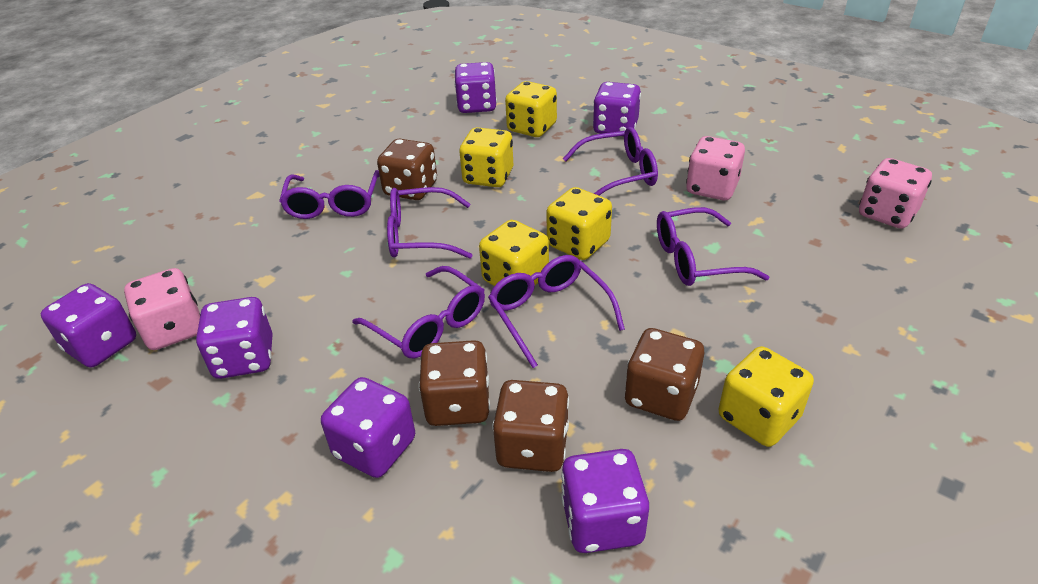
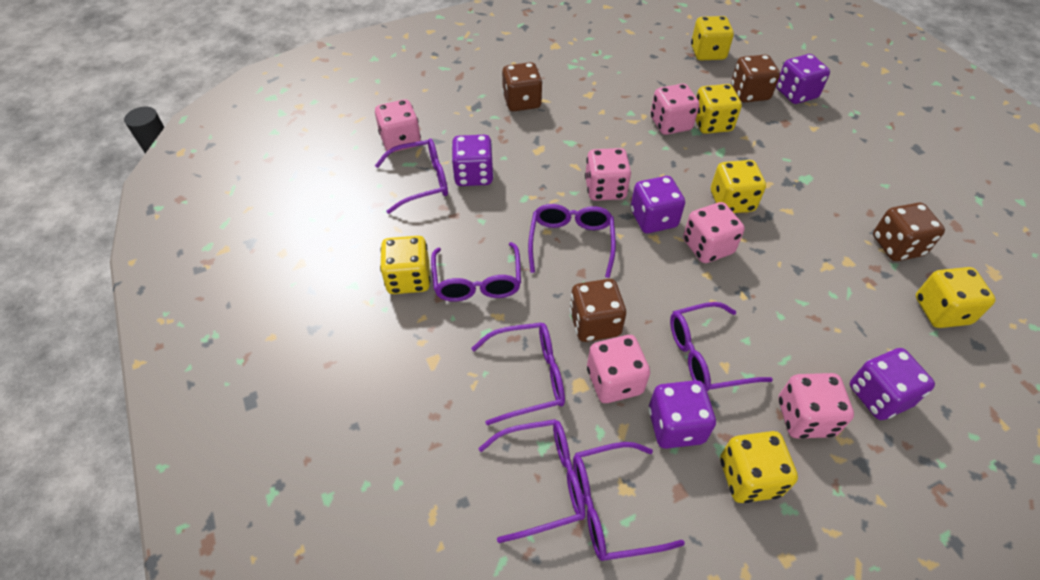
pink dice: 3 -> 6
purple dice: 6 -> 5
purple glasses: 6 -> 7
yellow dice: 5 -> 6

